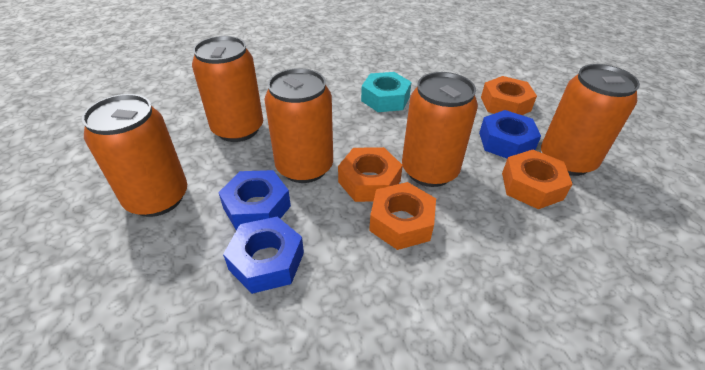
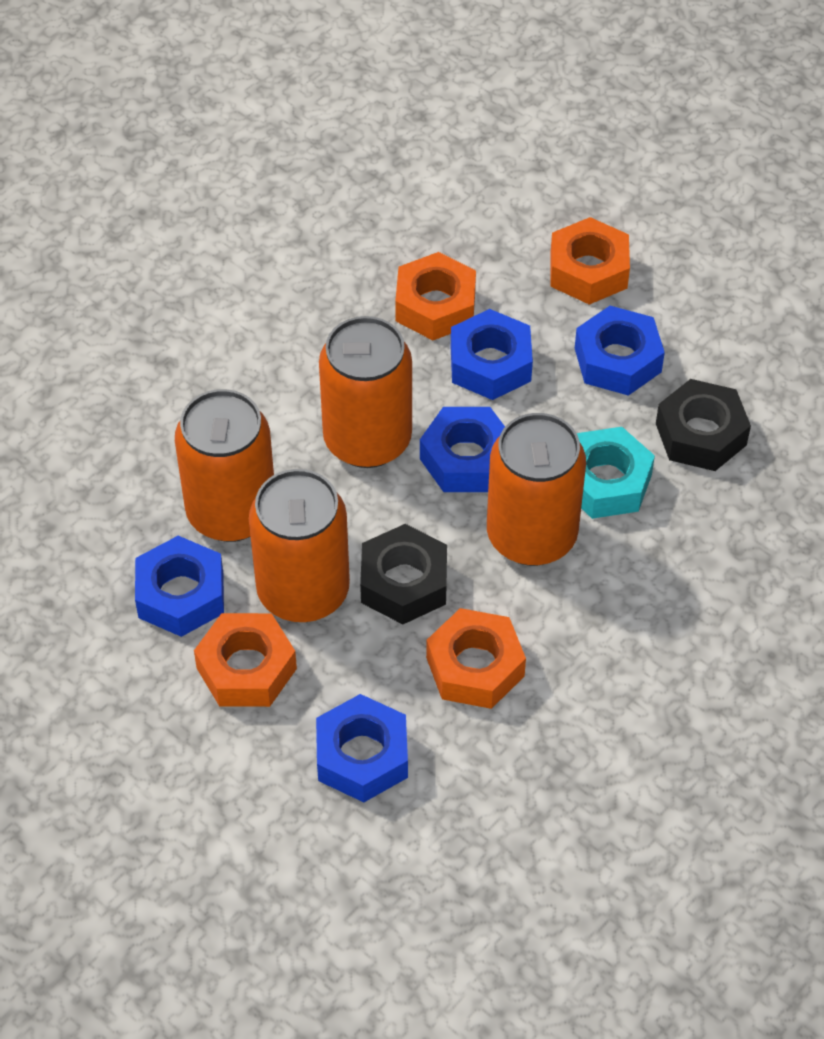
black nut: 0 -> 2
blue nut: 3 -> 5
orange can: 5 -> 4

